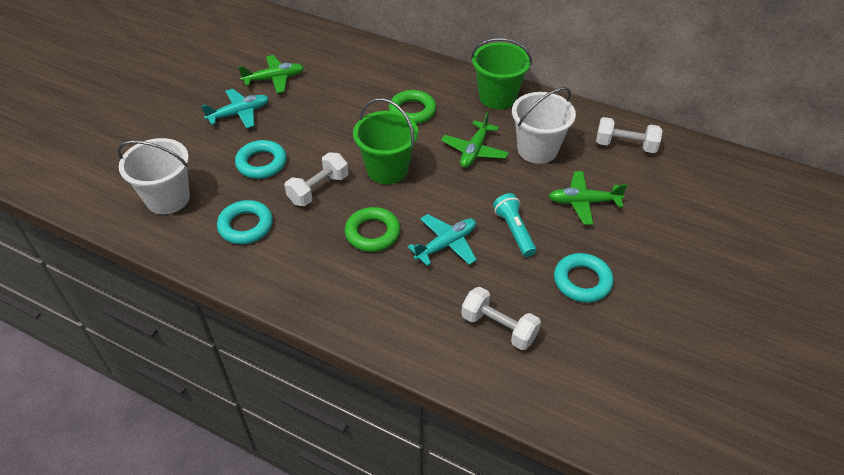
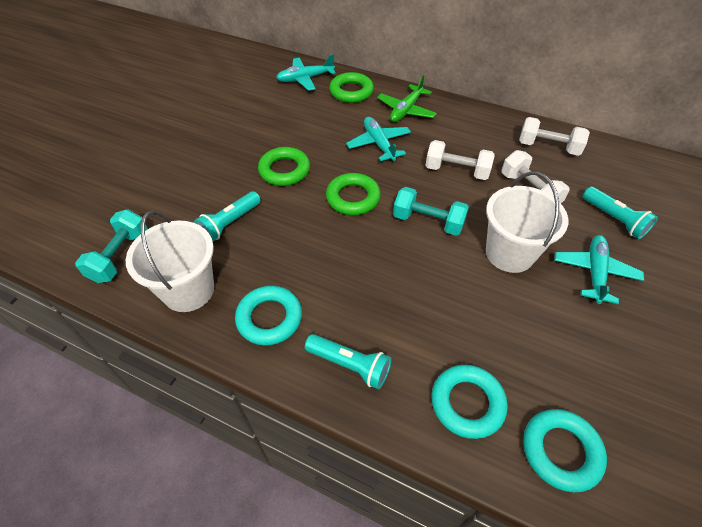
green bucket: 2 -> 0
green plane: 3 -> 1
green ring: 2 -> 3
turquoise dumbbell: 0 -> 2
turquoise flashlight: 1 -> 3
turquoise plane: 2 -> 3

